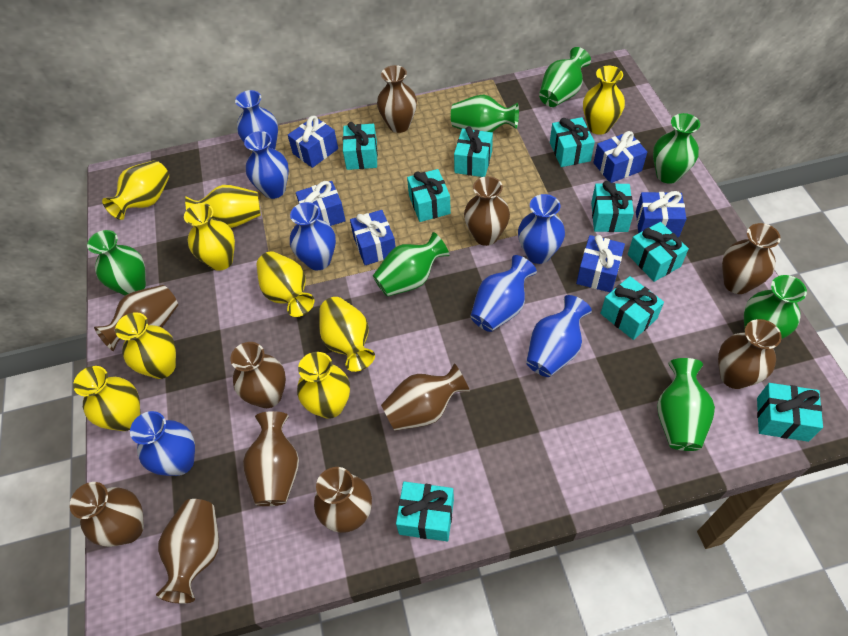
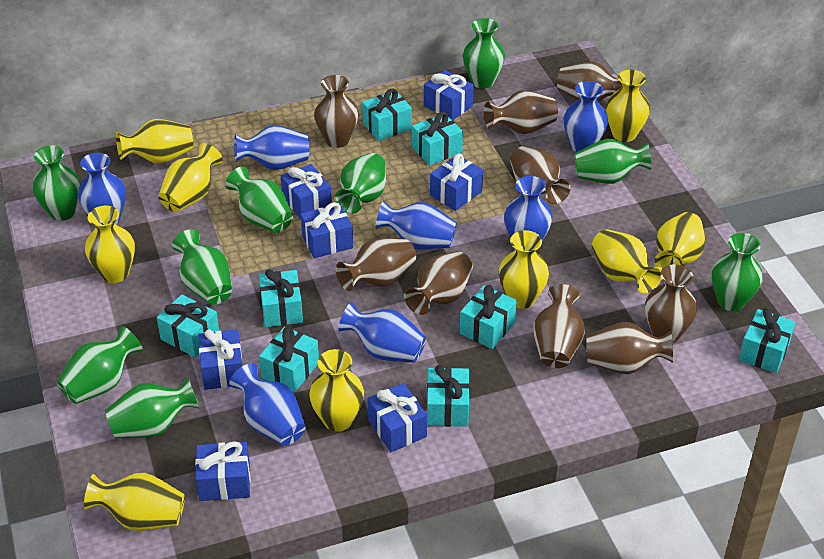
blue gift: 6 -> 7
brown vase: 11 -> 9
green vase: 7 -> 9
turquoise gift: 9 -> 8

